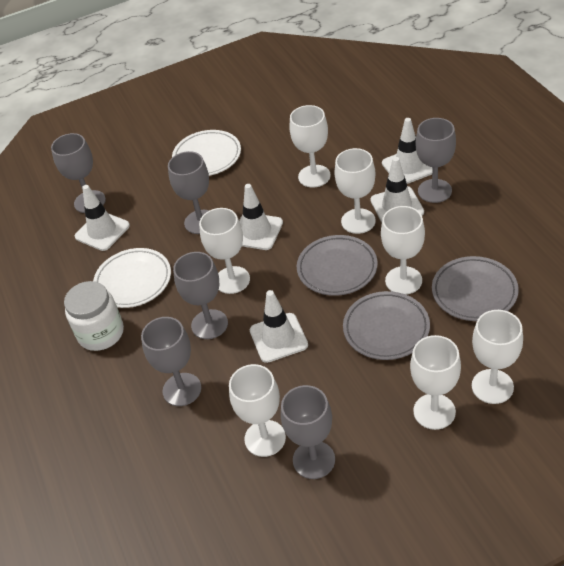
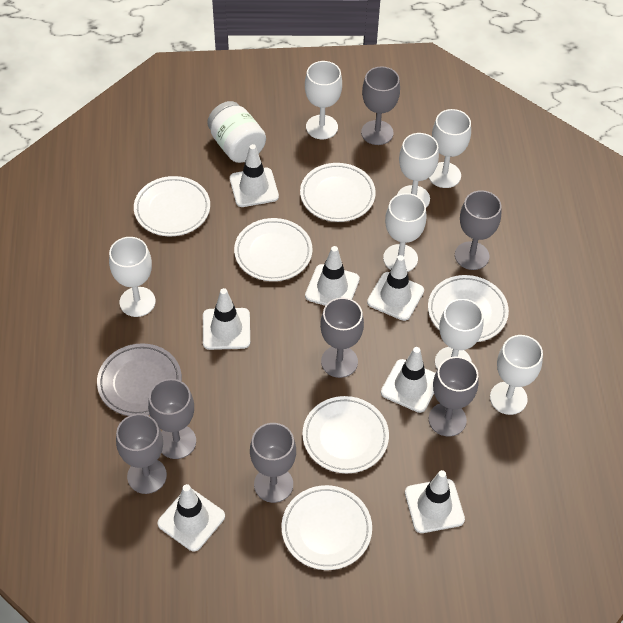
grey goblet: 6 -> 7
grey plate: 3 -> 1
white plate: 2 -> 6
white traffic cone: 5 -> 7

